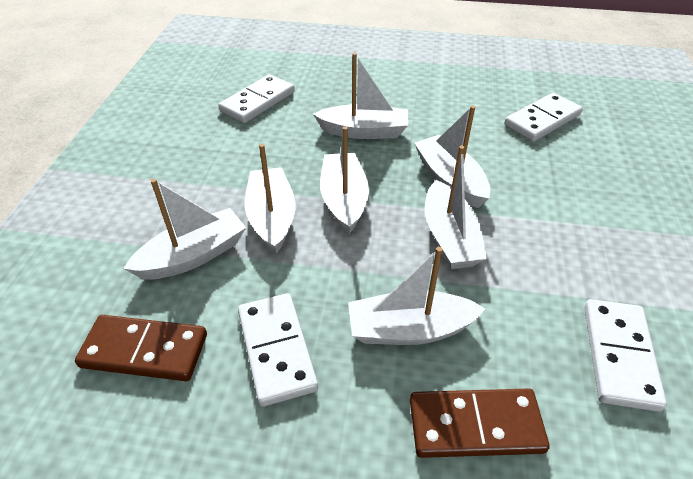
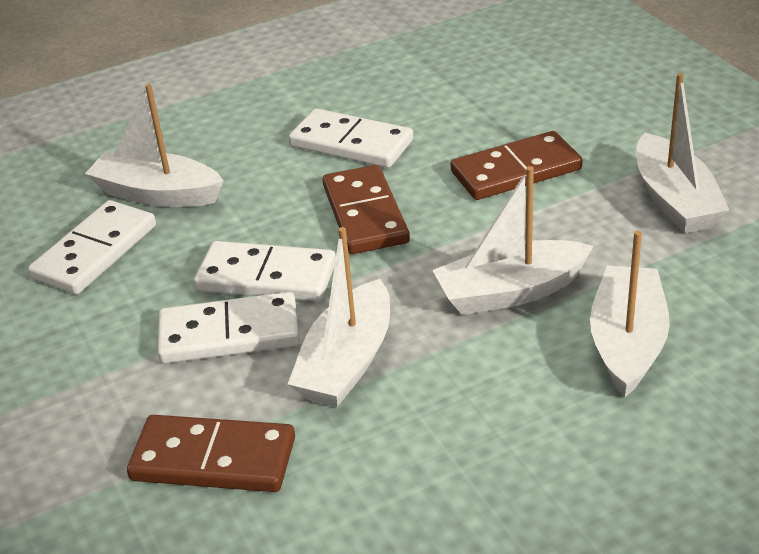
brown domino: 2 -> 3
white boat: 7 -> 5

